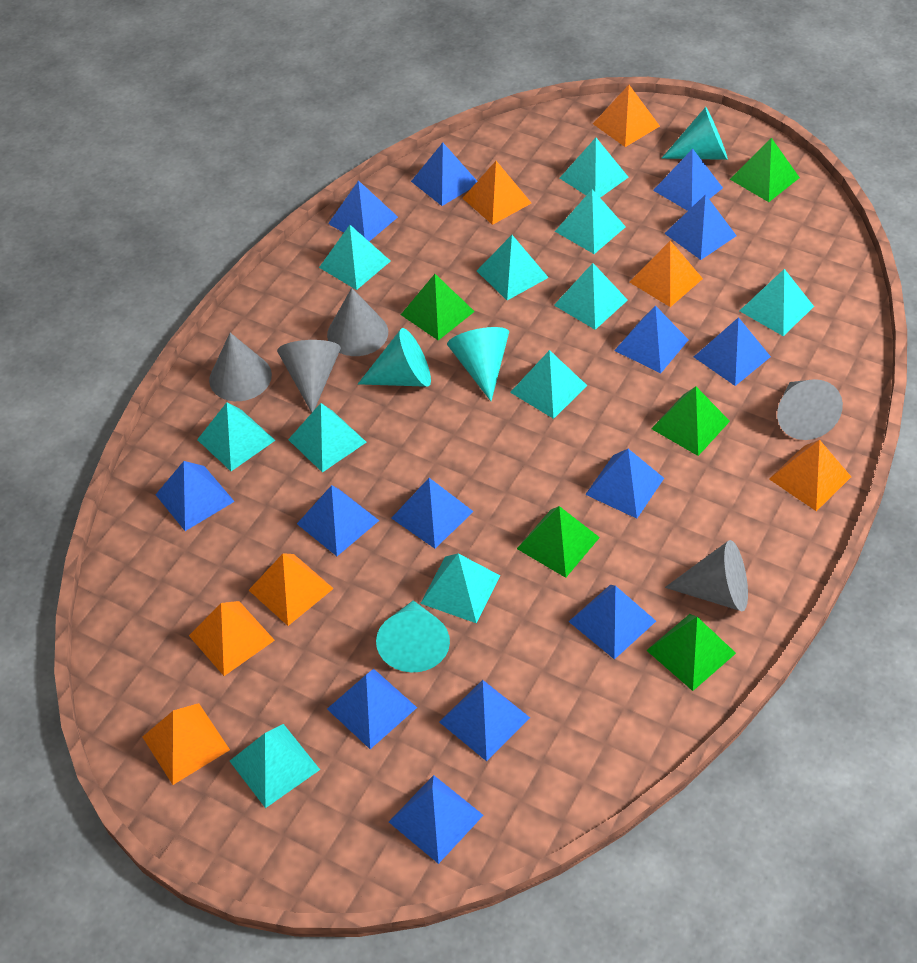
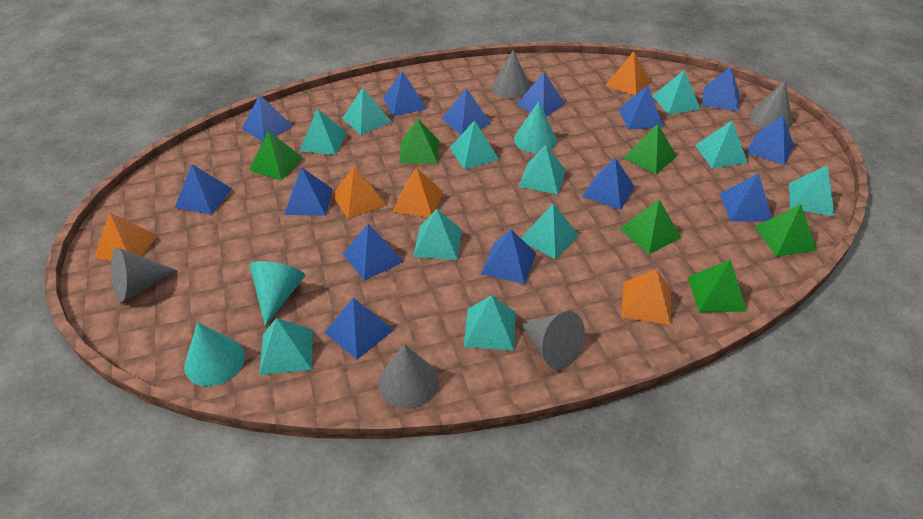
green pyramid: 5 -> 6
orange pyramid: 7 -> 5
turquoise cone: 4 -> 3

